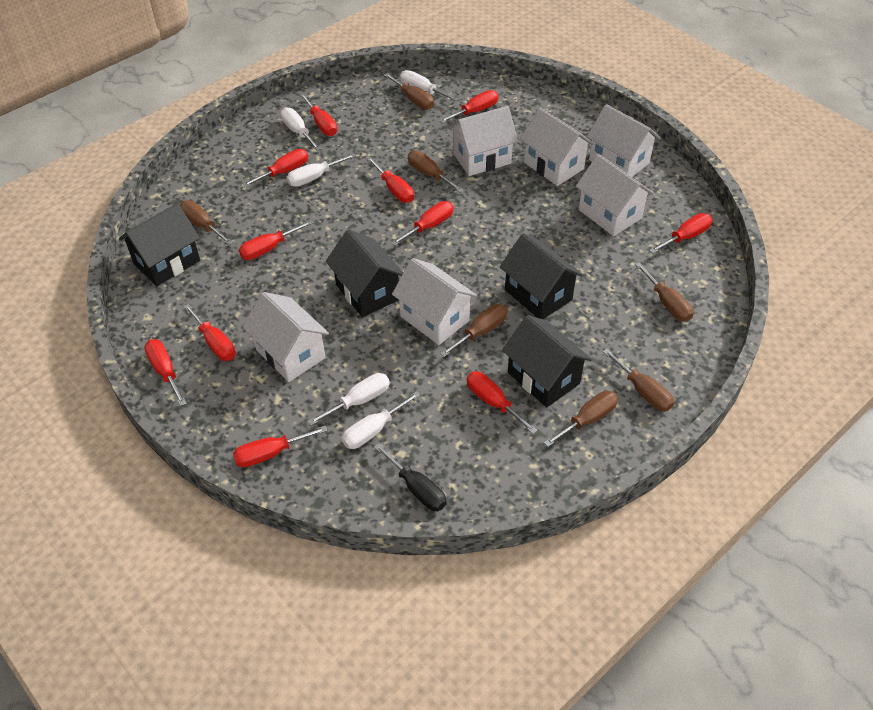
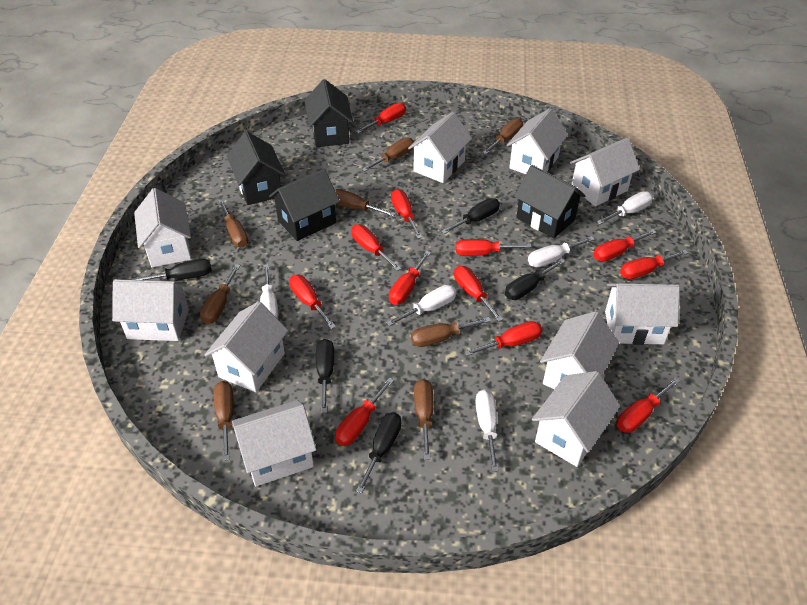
black screwdriver: 1 -> 5
brown screwdriver: 7 -> 8
red screwdriver: 11 -> 12
white house: 6 -> 10

